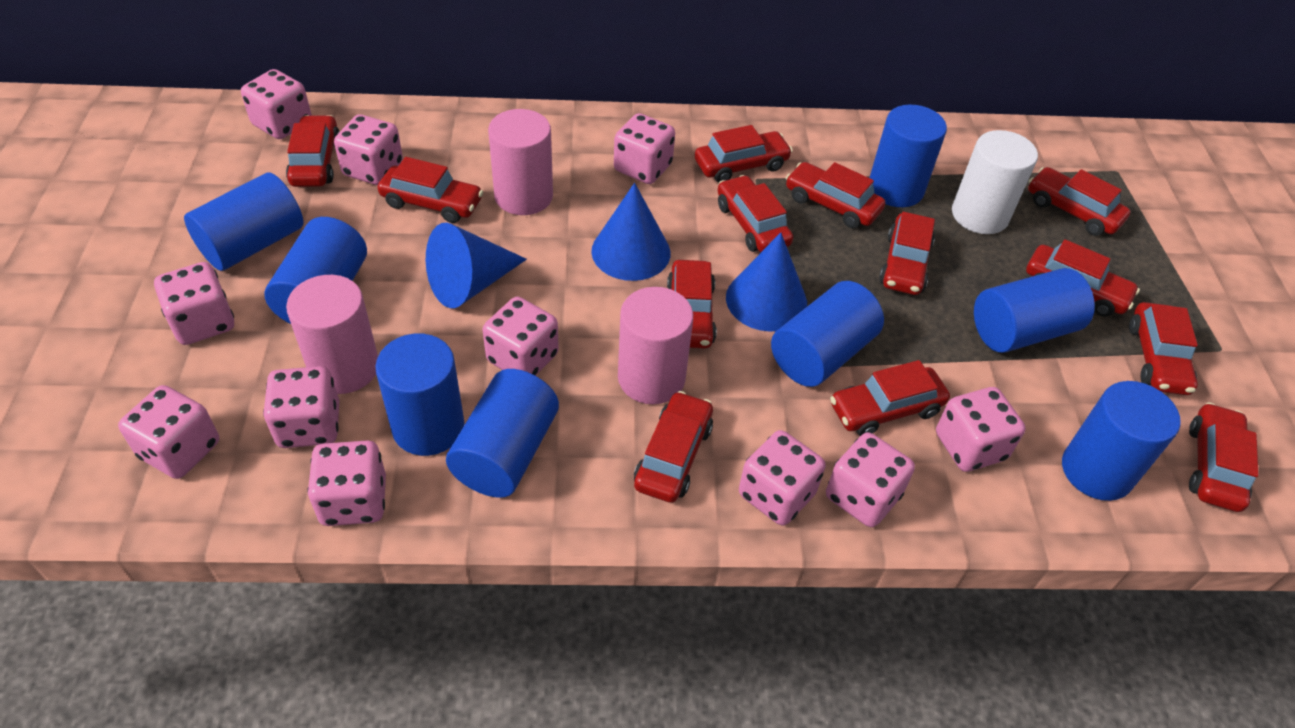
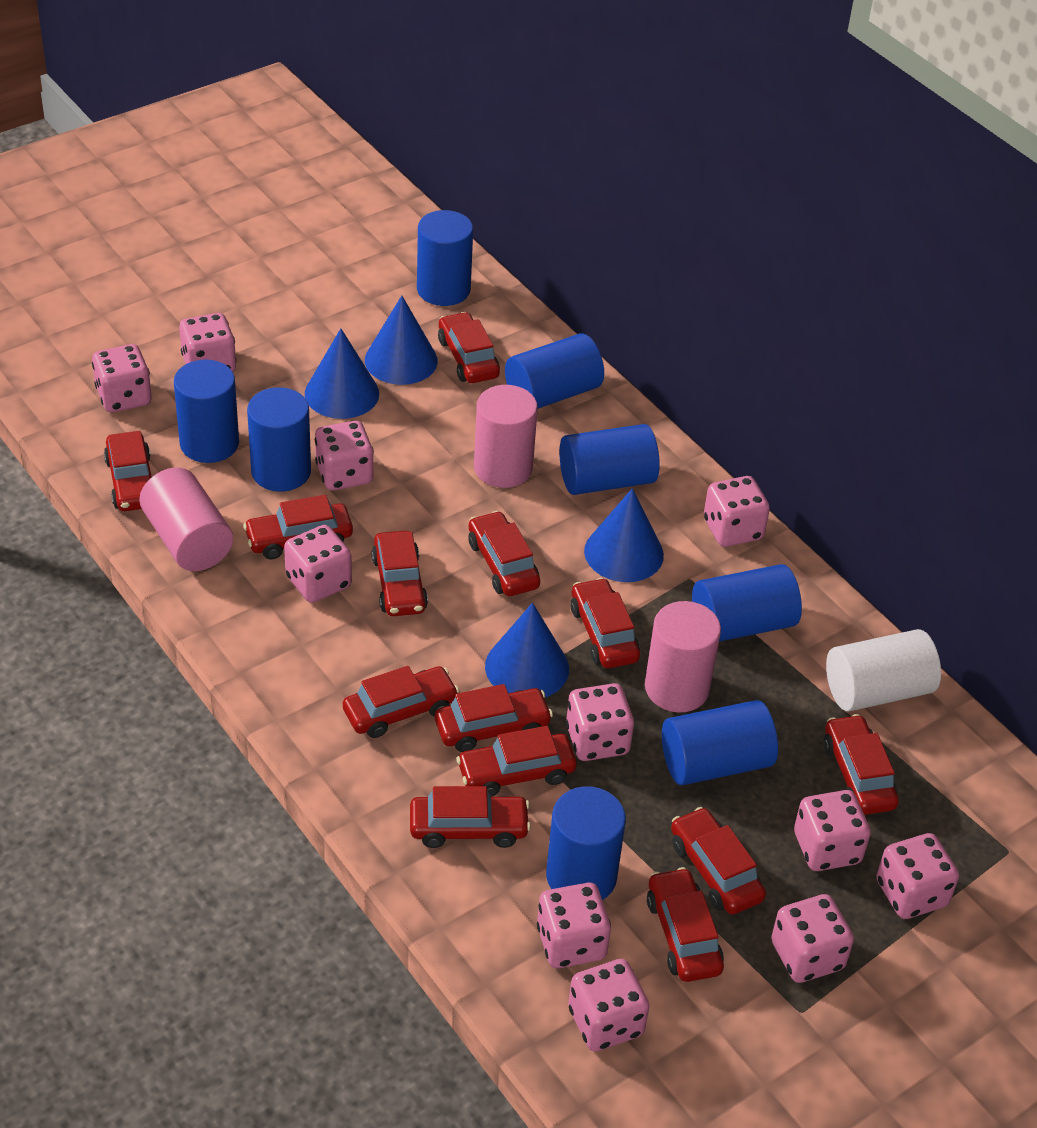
blue cone: 3 -> 4

